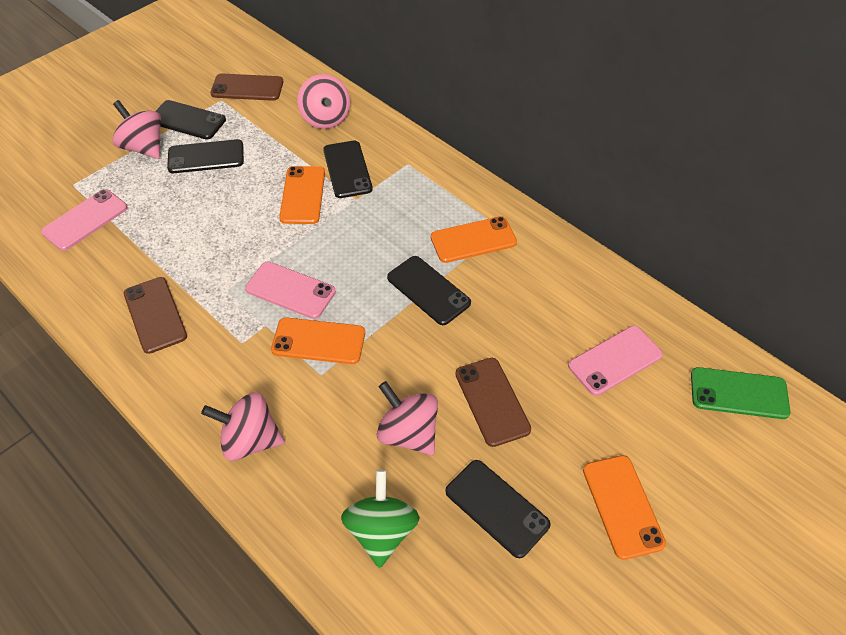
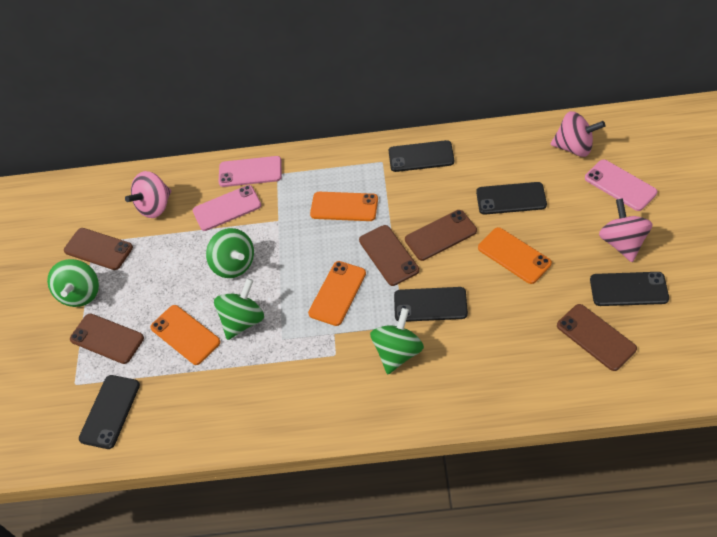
brown phone: 3 -> 5
green phone: 1 -> 0
green spinning top: 1 -> 4
pink spinning top: 4 -> 3

